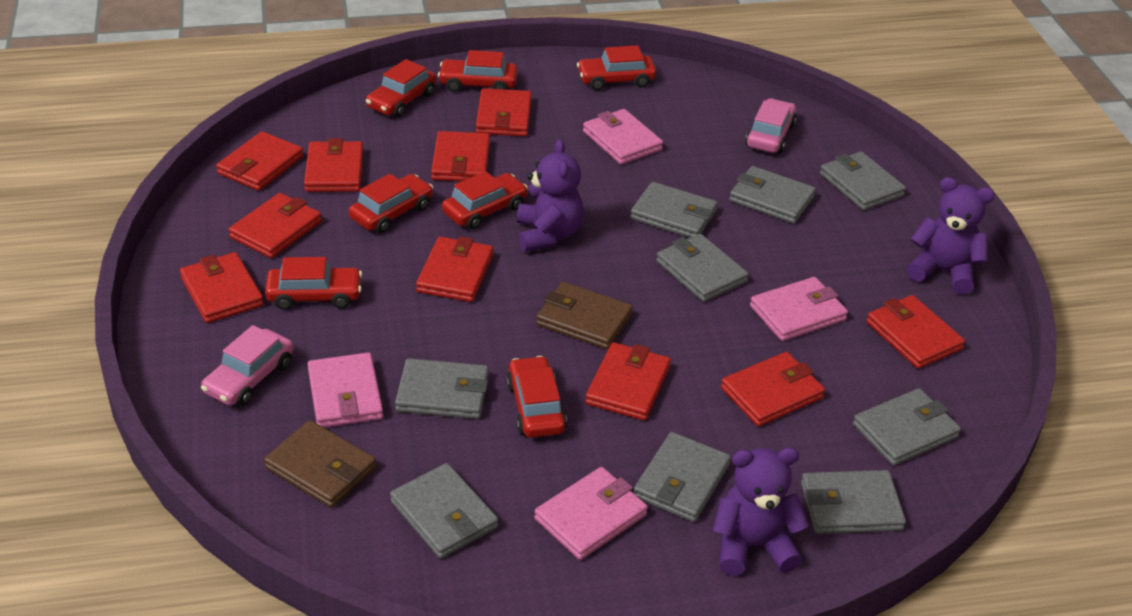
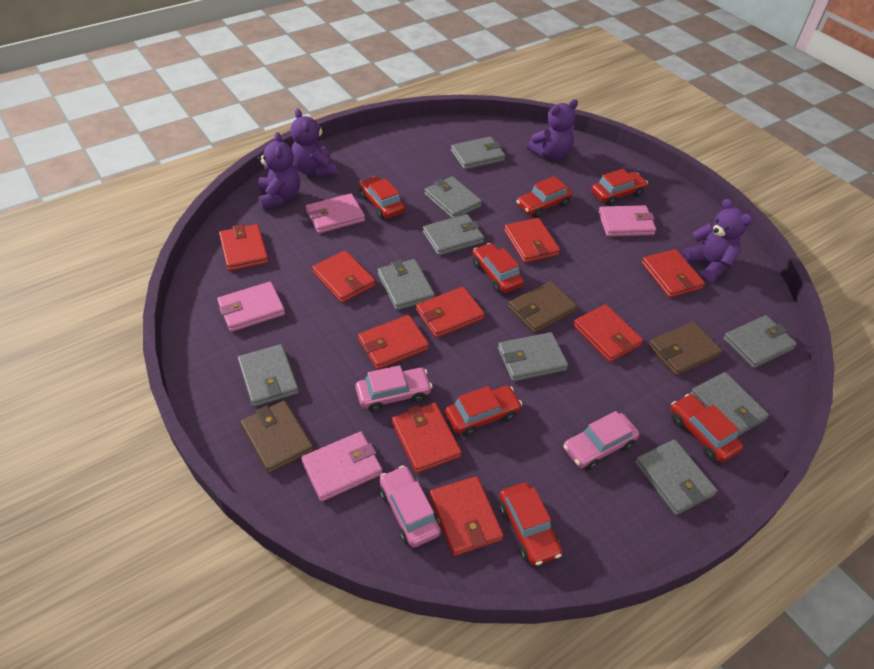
brown wallet: 2 -> 3
pink car: 2 -> 3
purple teddy bear: 3 -> 4
red wallet: 10 -> 9

